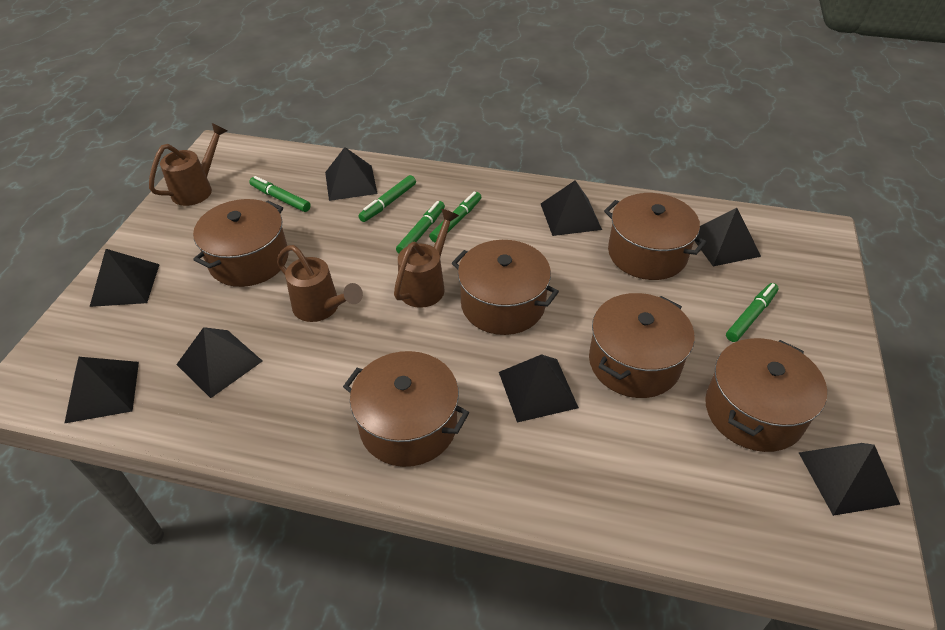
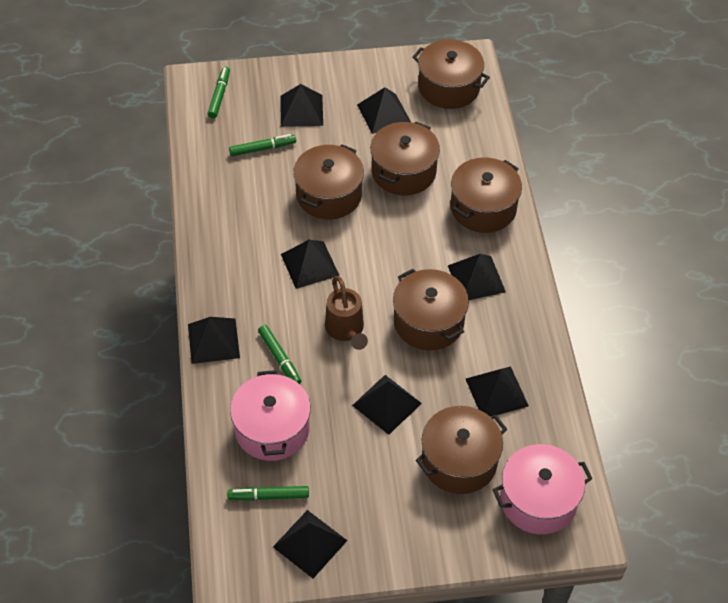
brown watering can: 3 -> 1
green marker: 5 -> 4
pink pot: 0 -> 2

